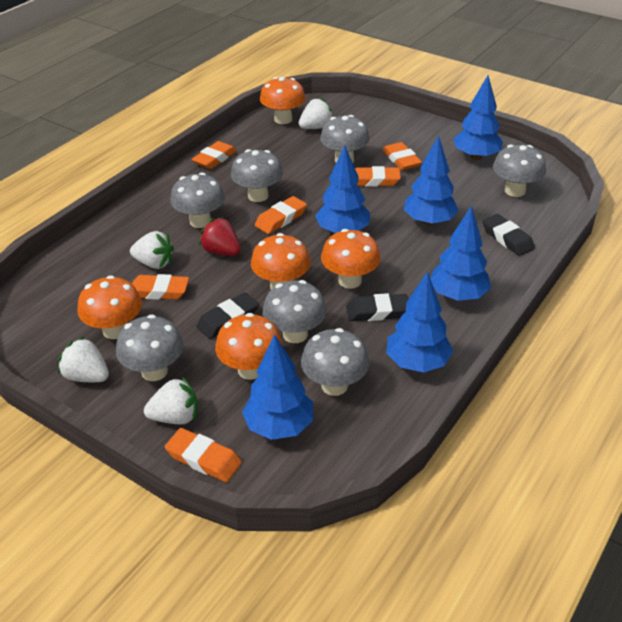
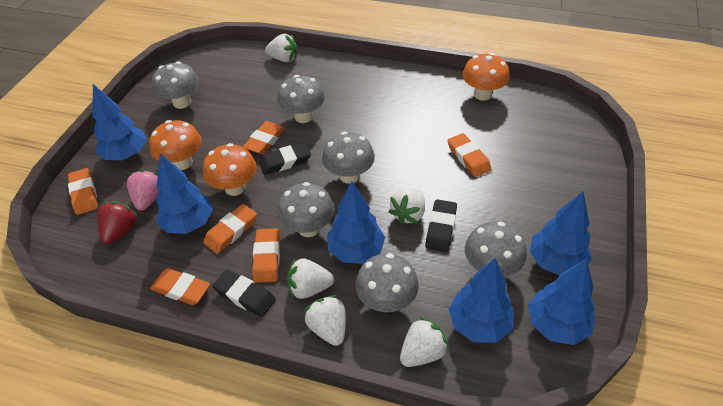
grey mushroom: 7 -> 6
orange mushroom: 5 -> 3
pink strawberry: 0 -> 1
white strawberry: 4 -> 5

